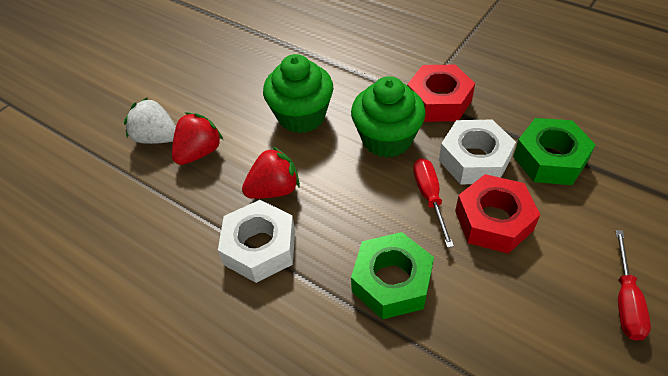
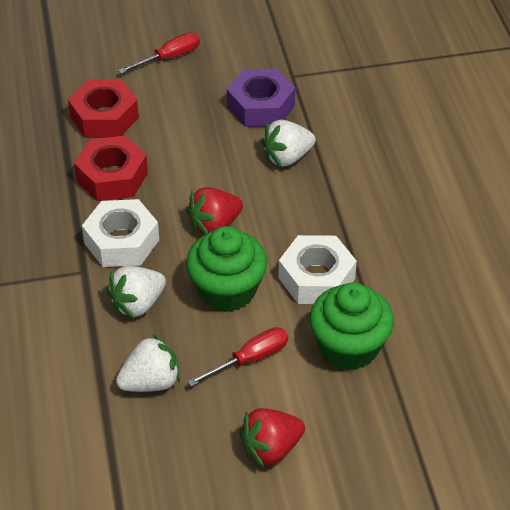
green nut: 2 -> 0
purple nut: 0 -> 1
white strawberry: 1 -> 3

